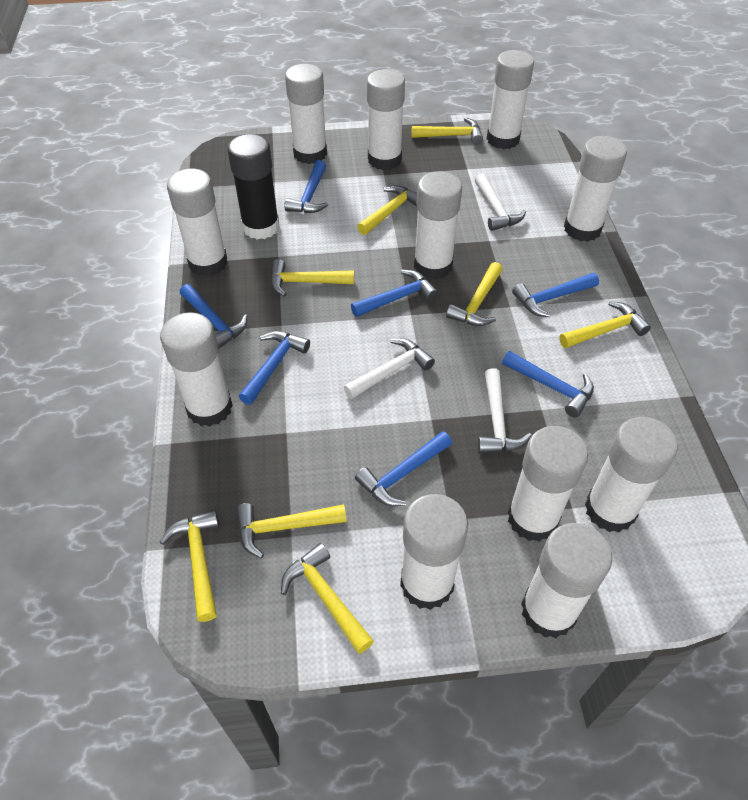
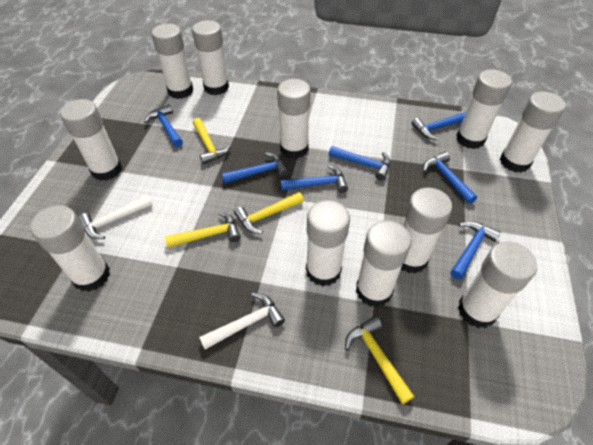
black glue stick: 1 -> 0
white hammer: 3 -> 2
yellow hammer: 8 -> 4

